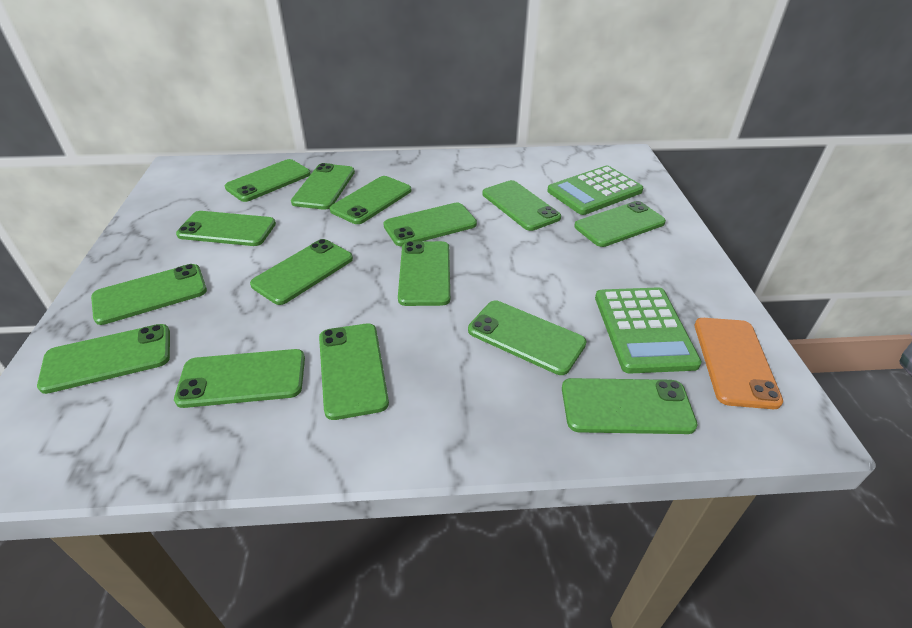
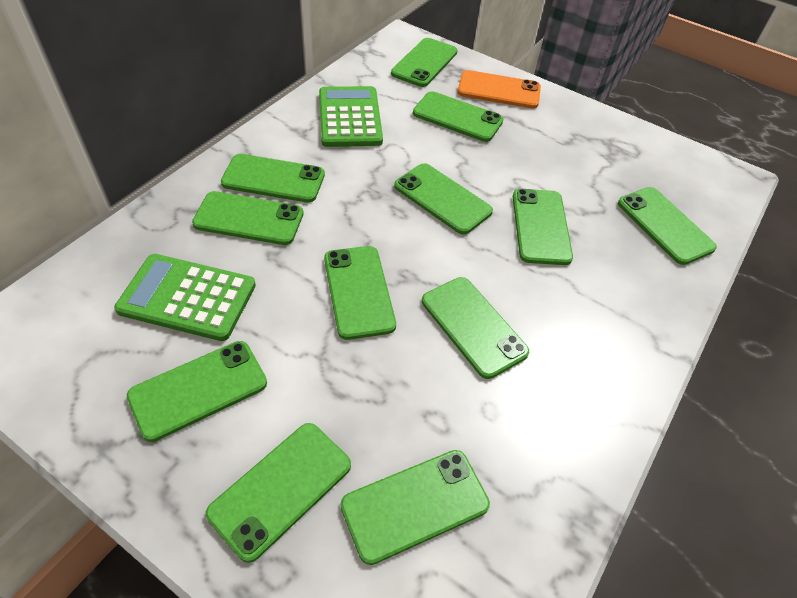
green phone: 15 -> 12

